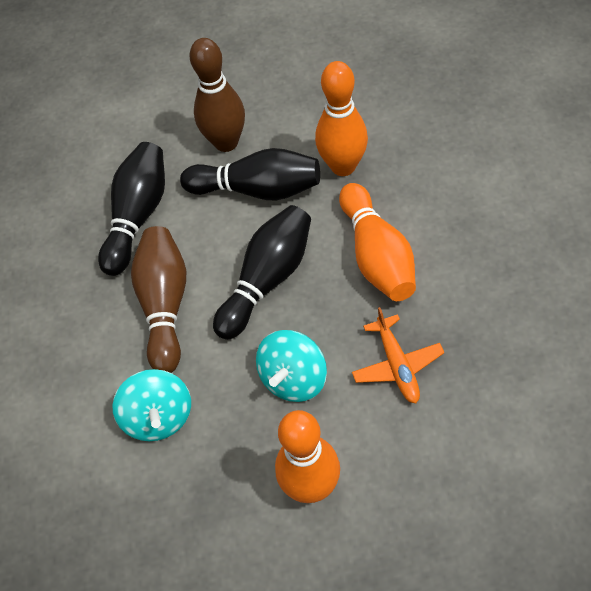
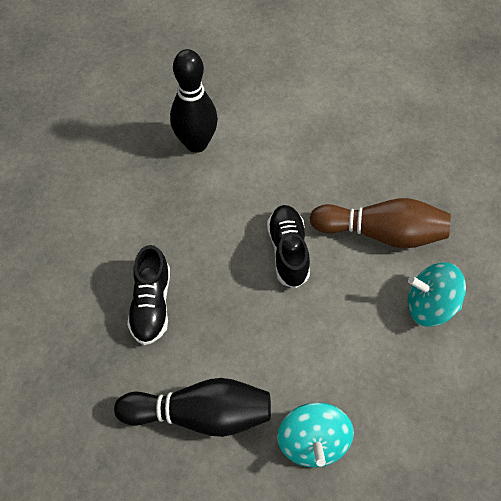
black bowling pin: 3 -> 2
black shoe: 0 -> 2
brown bowling pin: 2 -> 1
orange bowling pin: 3 -> 0
orange plane: 1 -> 0

